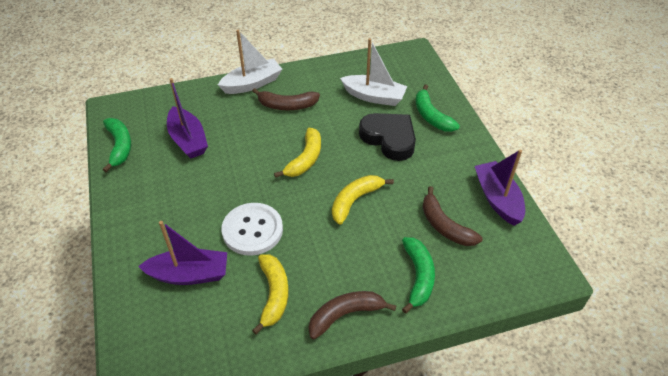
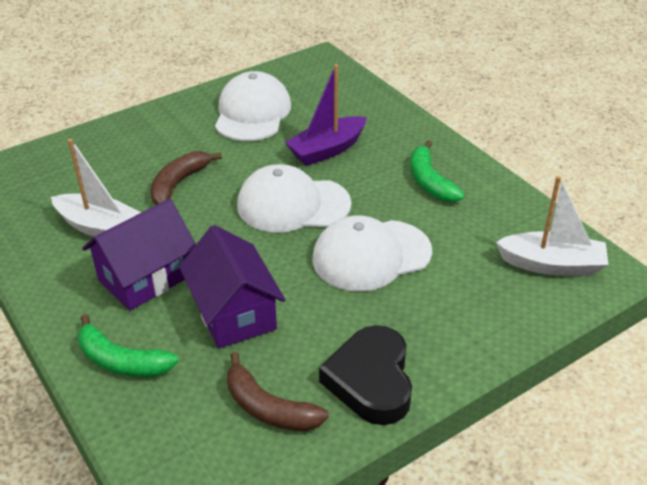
brown banana: 3 -> 2
green banana: 3 -> 2
purple boat: 3 -> 1
purple house: 0 -> 2
white button: 1 -> 0
white cap: 0 -> 3
yellow banana: 3 -> 0

